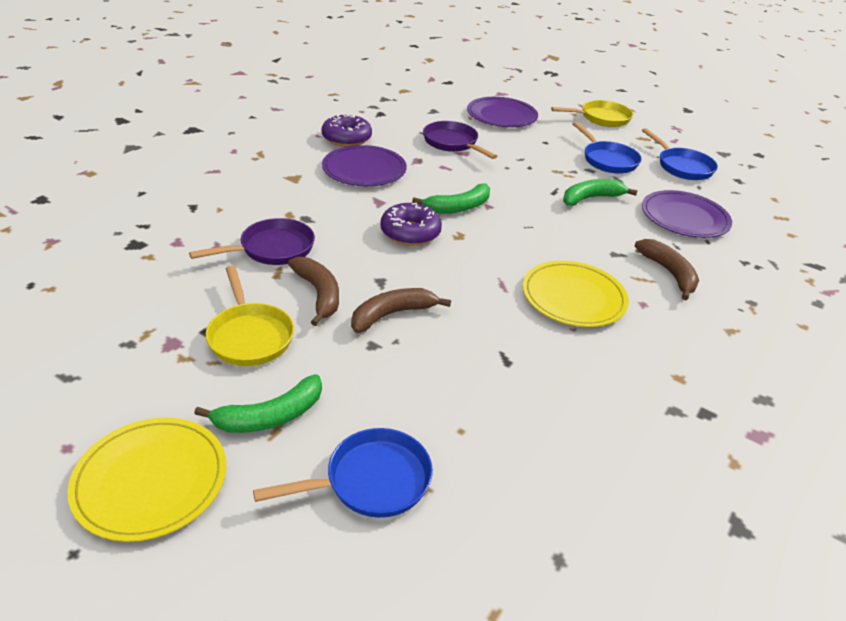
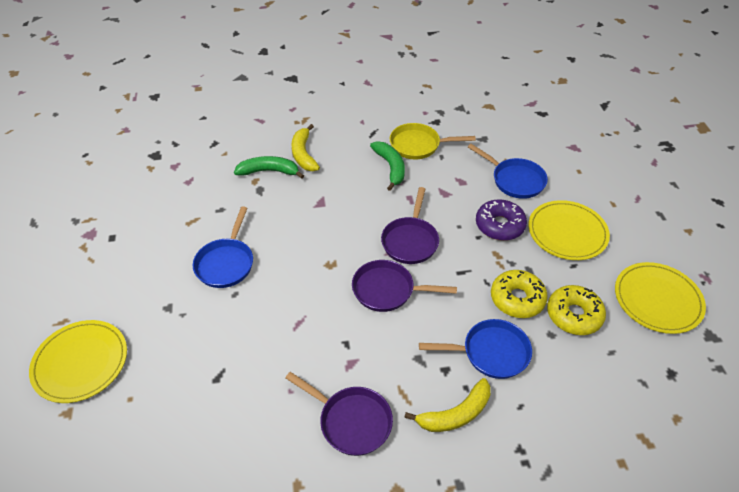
brown banana: 3 -> 0
green banana: 3 -> 2
purple donut: 2 -> 1
purple pan: 2 -> 3
purple plate: 3 -> 0
yellow banana: 0 -> 2
yellow donut: 0 -> 2
yellow pan: 2 -> 1
yellow plate: 2 -> 3

